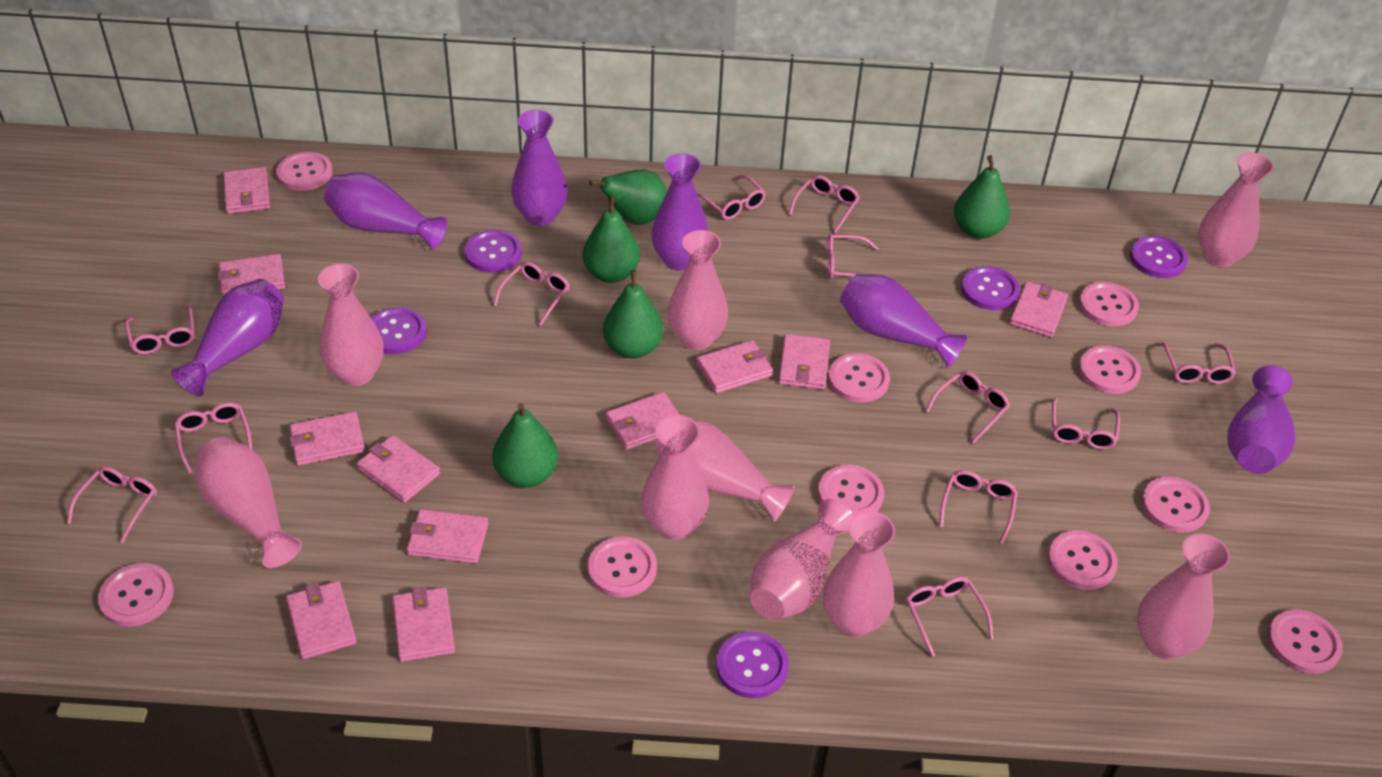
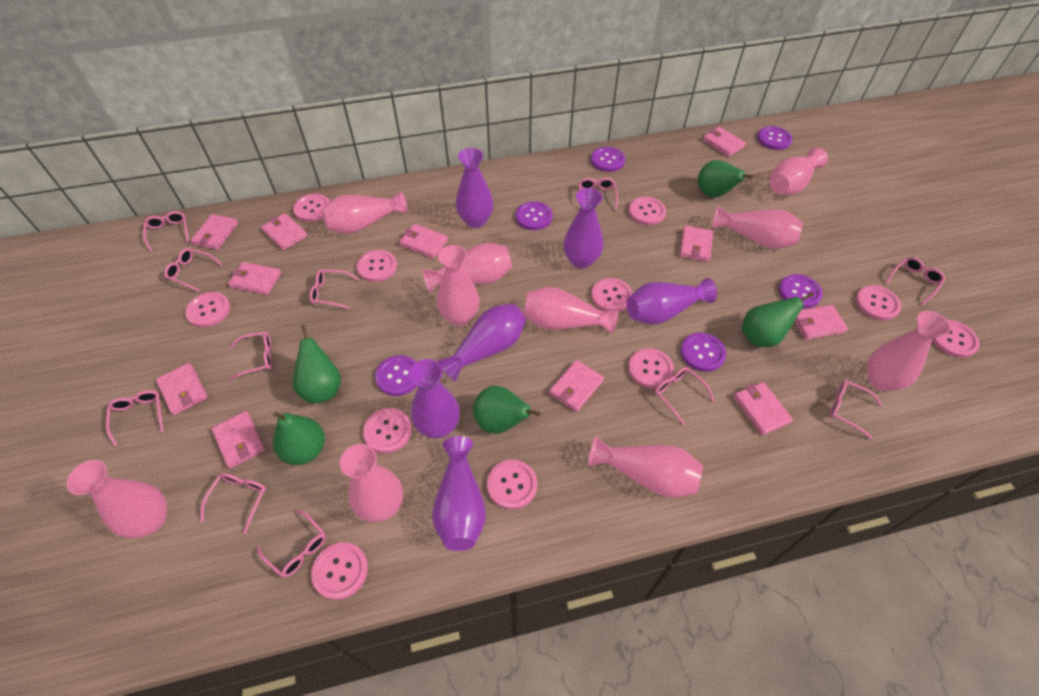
pink button: 10 -> 11
pink glasses: 12 -> 11
pink vase: 9 -> 10
purple button: 5 -> 6

